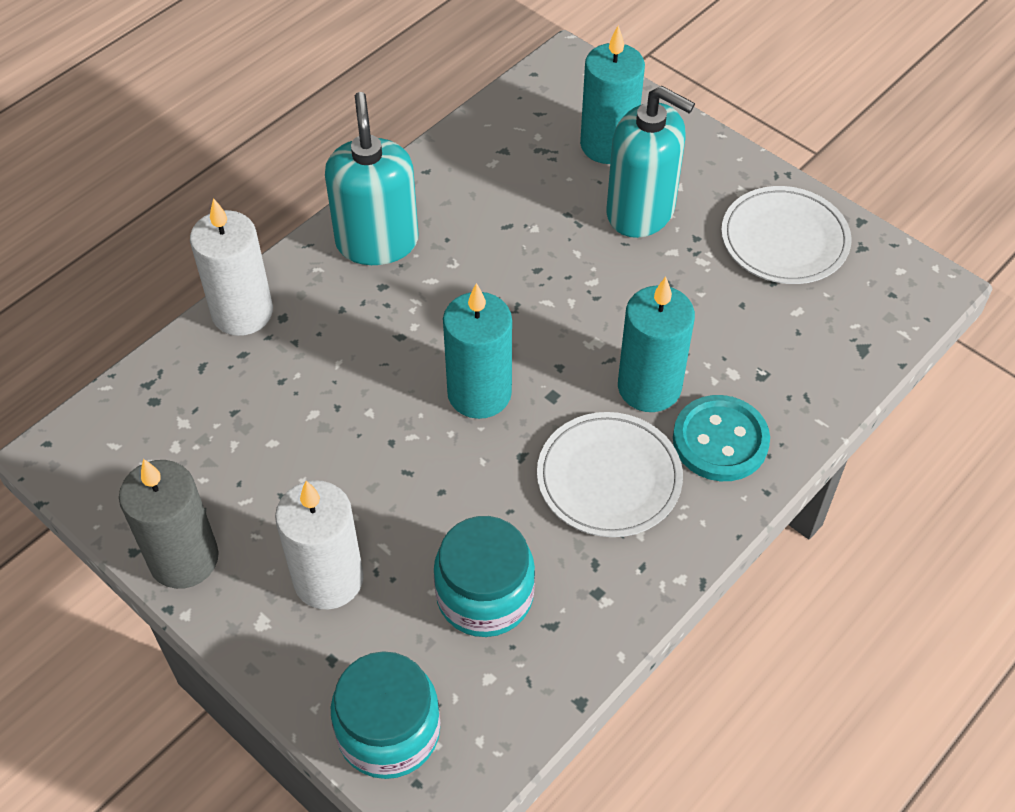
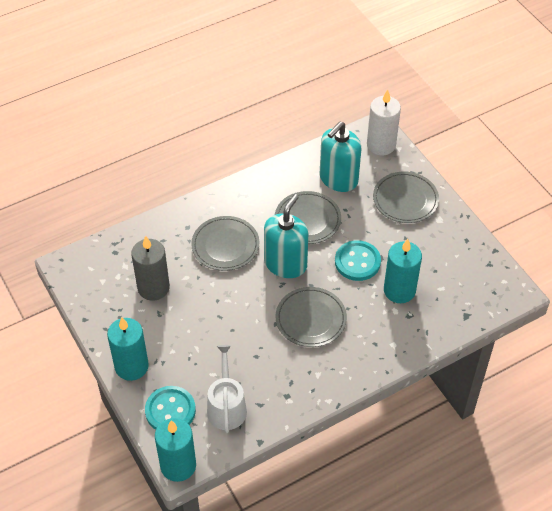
grey plate: 0 -> 4
turquoise button: 1 -> 2
turquoise jar: 2 -> 0
white candle: 2 -> 1
white plate: 2 -> 0
white watering can: 0 -> 1

